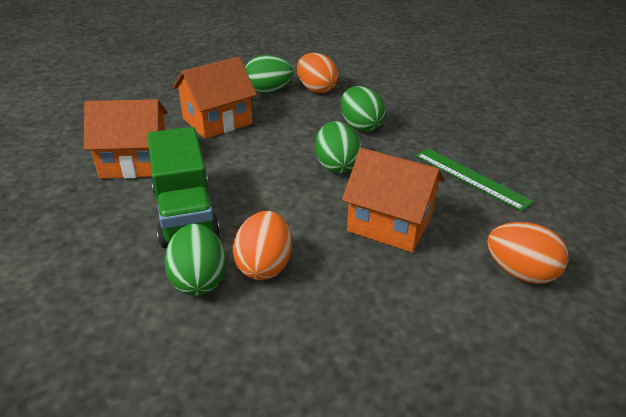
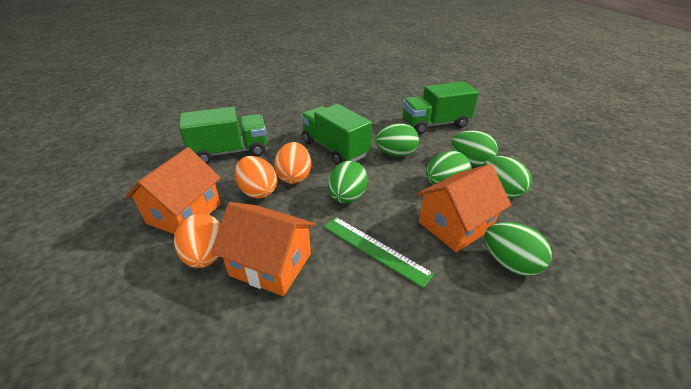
green egg: 4 -> 6
green truck: 1 -> 3

